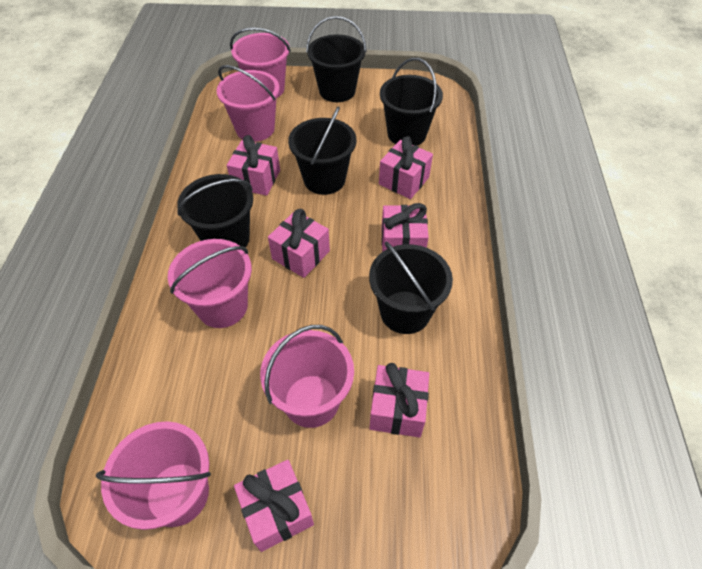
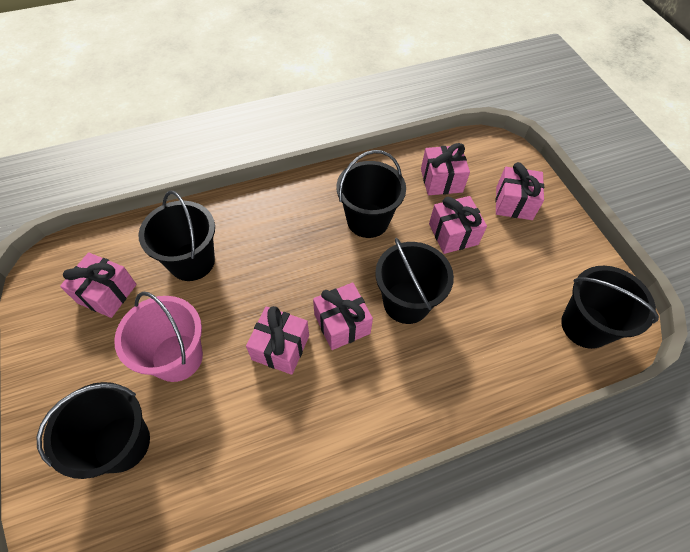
pink bucket: 5 -> 1

